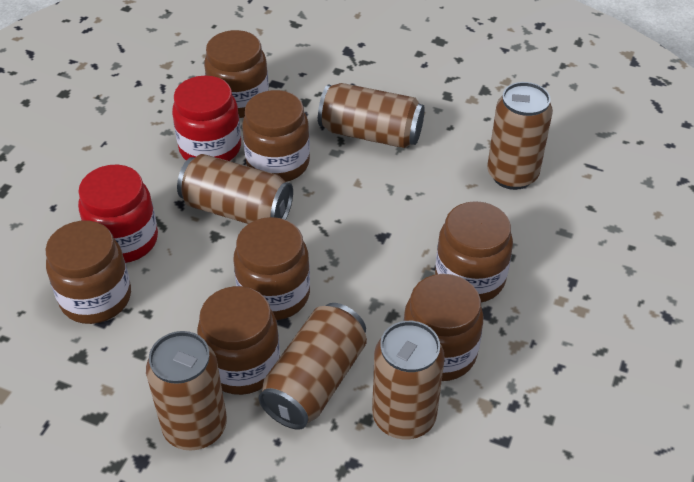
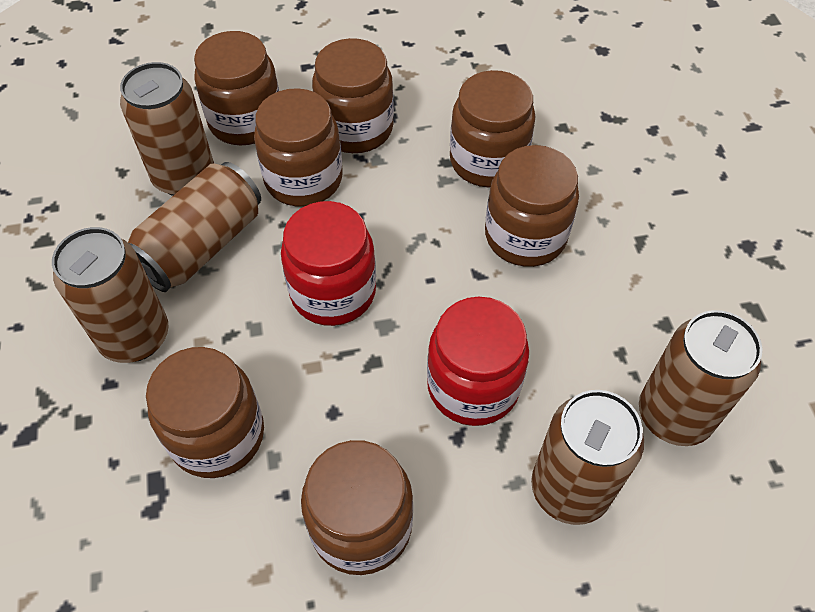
brown can: 6 -> 5

